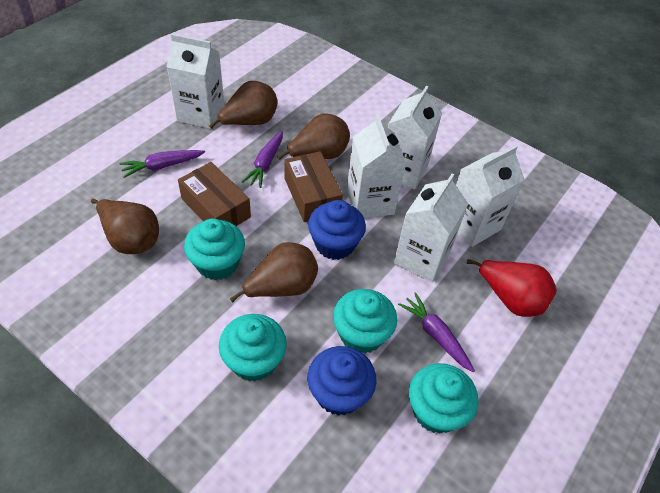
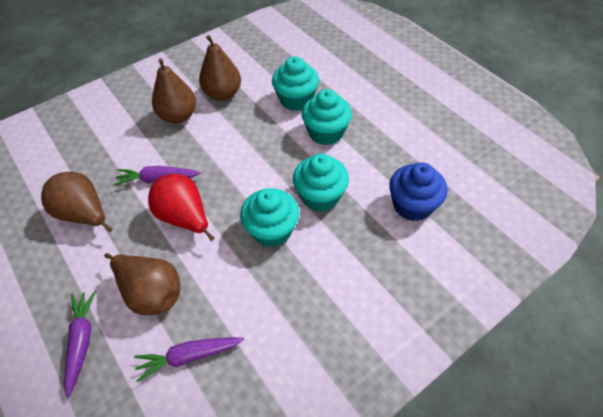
blue cupcake: 2 -> 1
brown box: 2 -> 0
white carton: 5 -> 0

